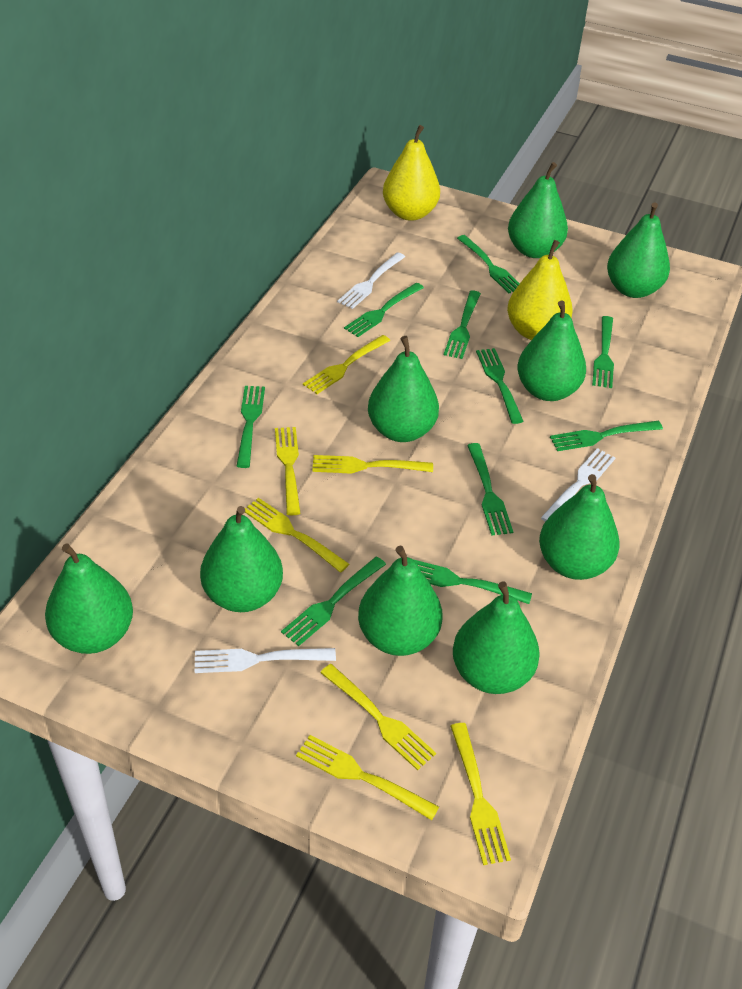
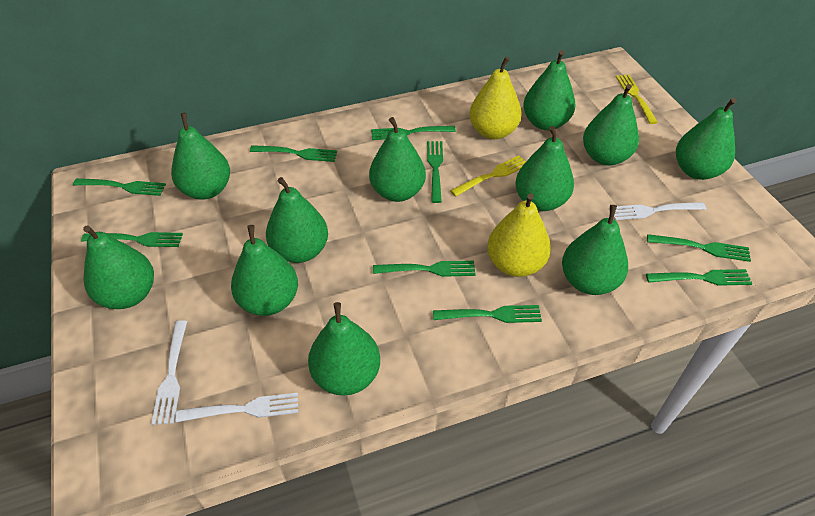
green fork: 10 -> 9
green pear: 9 -> 11
yellow fork: 7 -> 2

